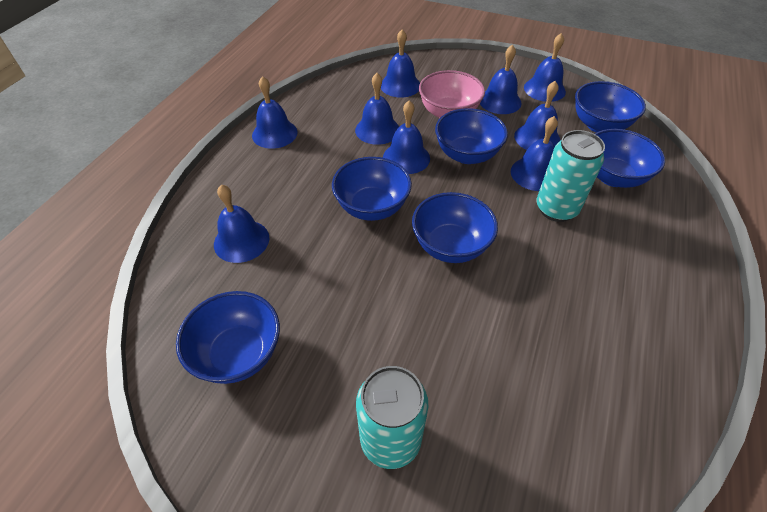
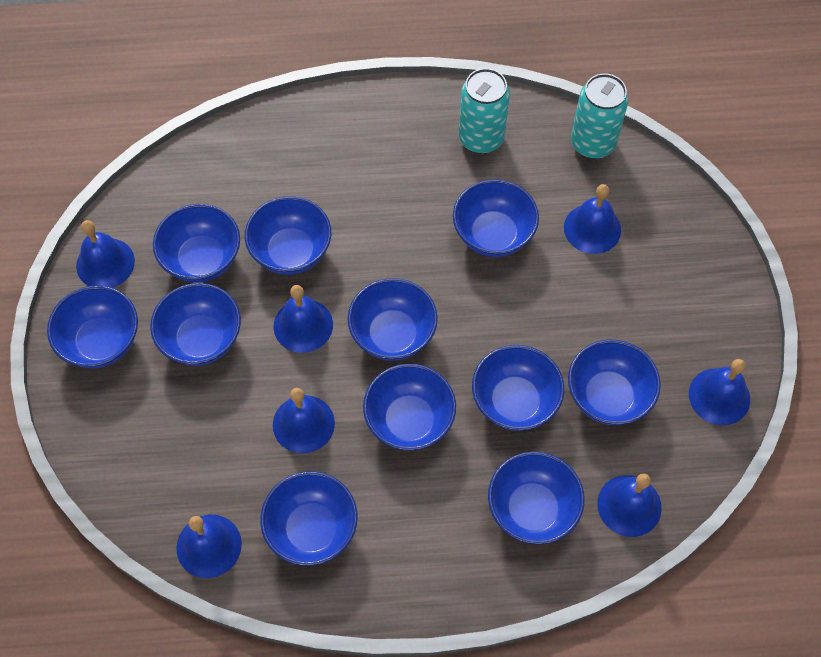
blue bell: 9 -> 7
blue bowl: 6 -> 11
pink bowl: 1 -> 0

